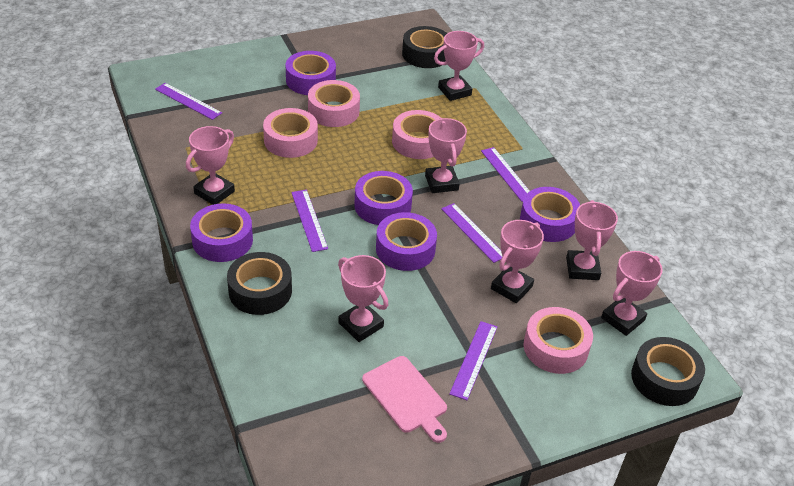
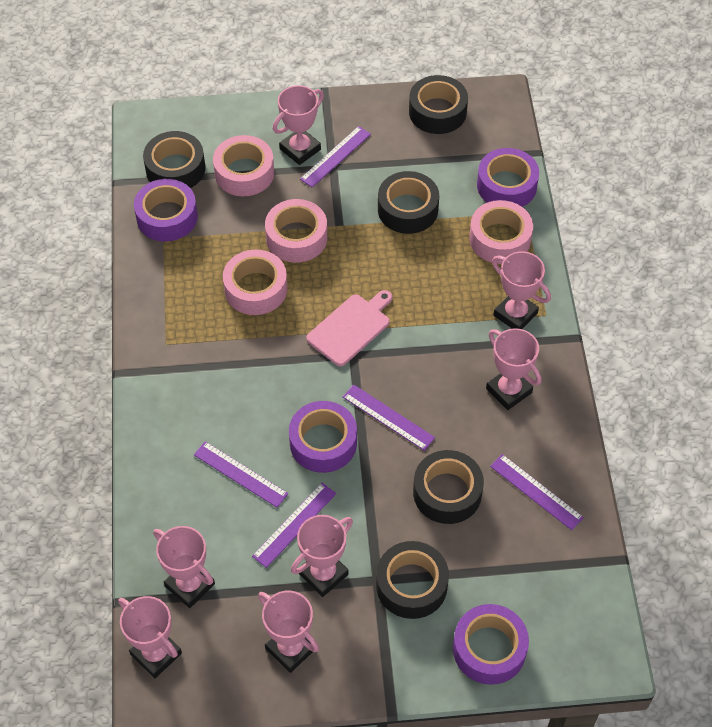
black tape: 3 -> 5
purple tape: 5 -> 4

